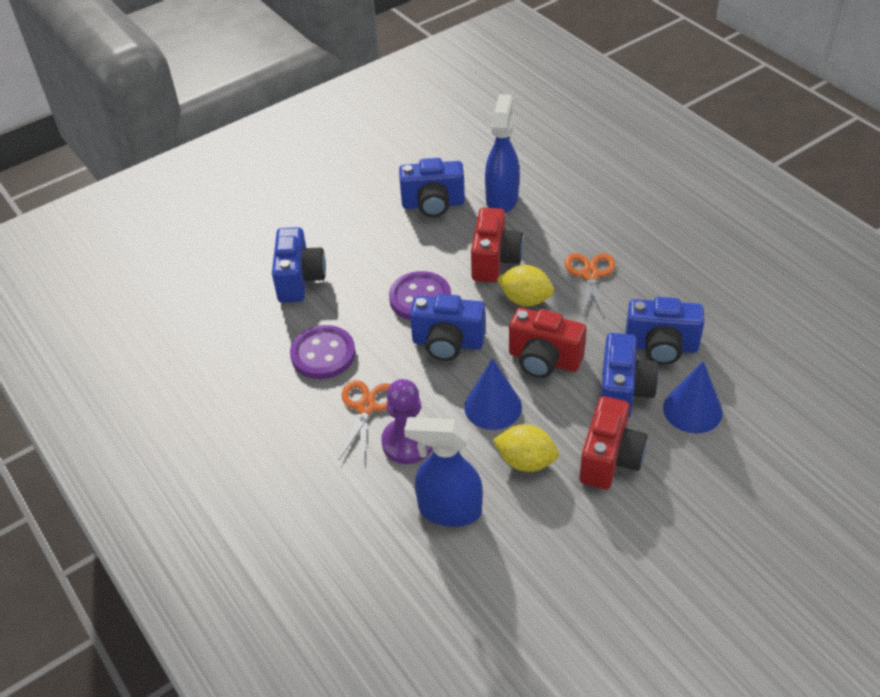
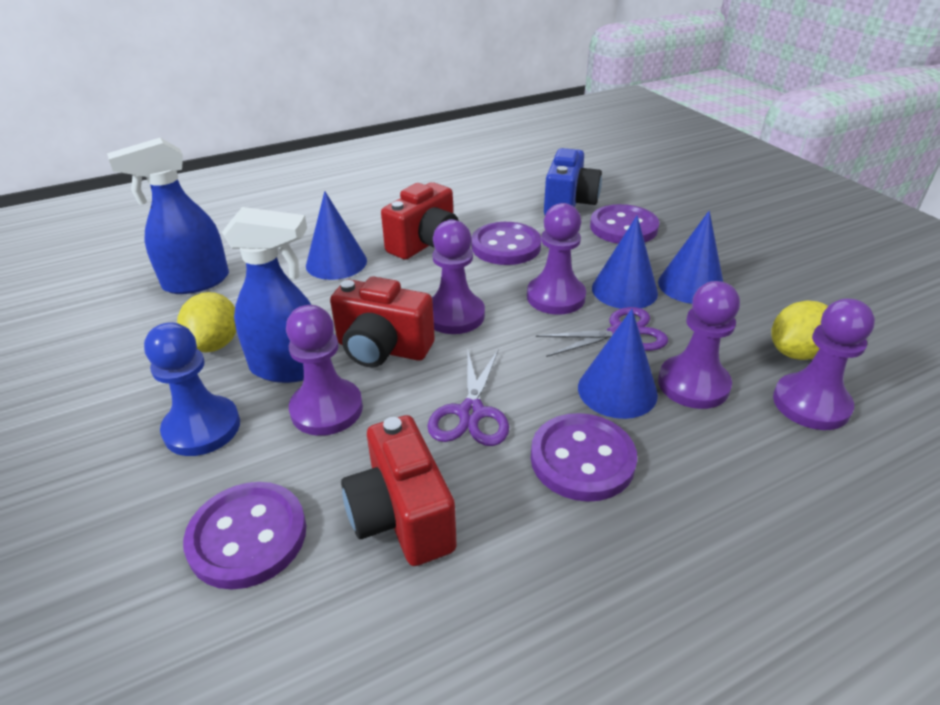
blue camera: 5 -> 1
blue cone: 2 -> 4
blue pawn: 0 -> 1
orange scissors: 2 -> 0
purple button: 2 -> 4
purple pawn: 1 -> 5
purple scissors: 0 -> 2

